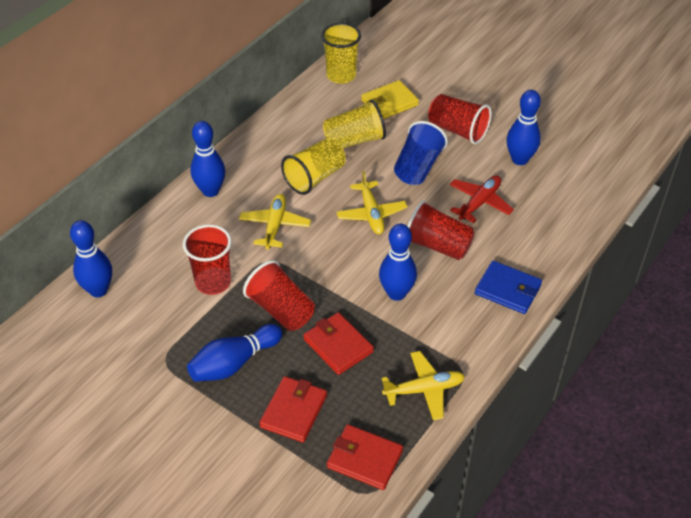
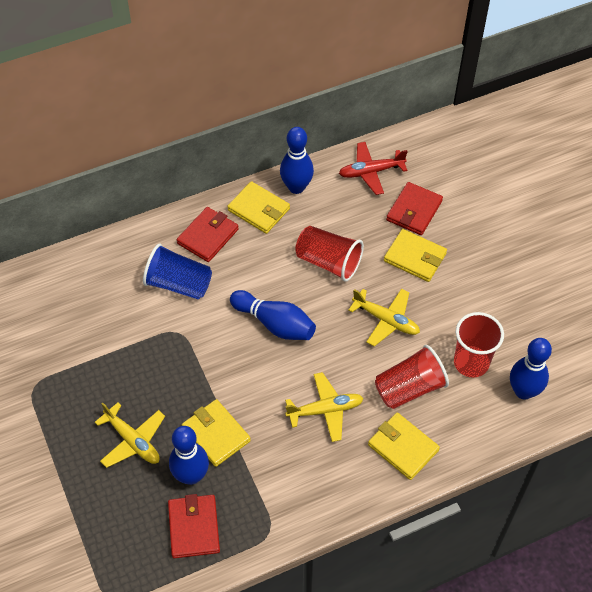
blue bowling pin: 5 -> 4
blue wallet: 1 -> 0
red cup: 4 -> 3
yellow cup: 3 -> 0
yellow wallet: 1 -> 4

